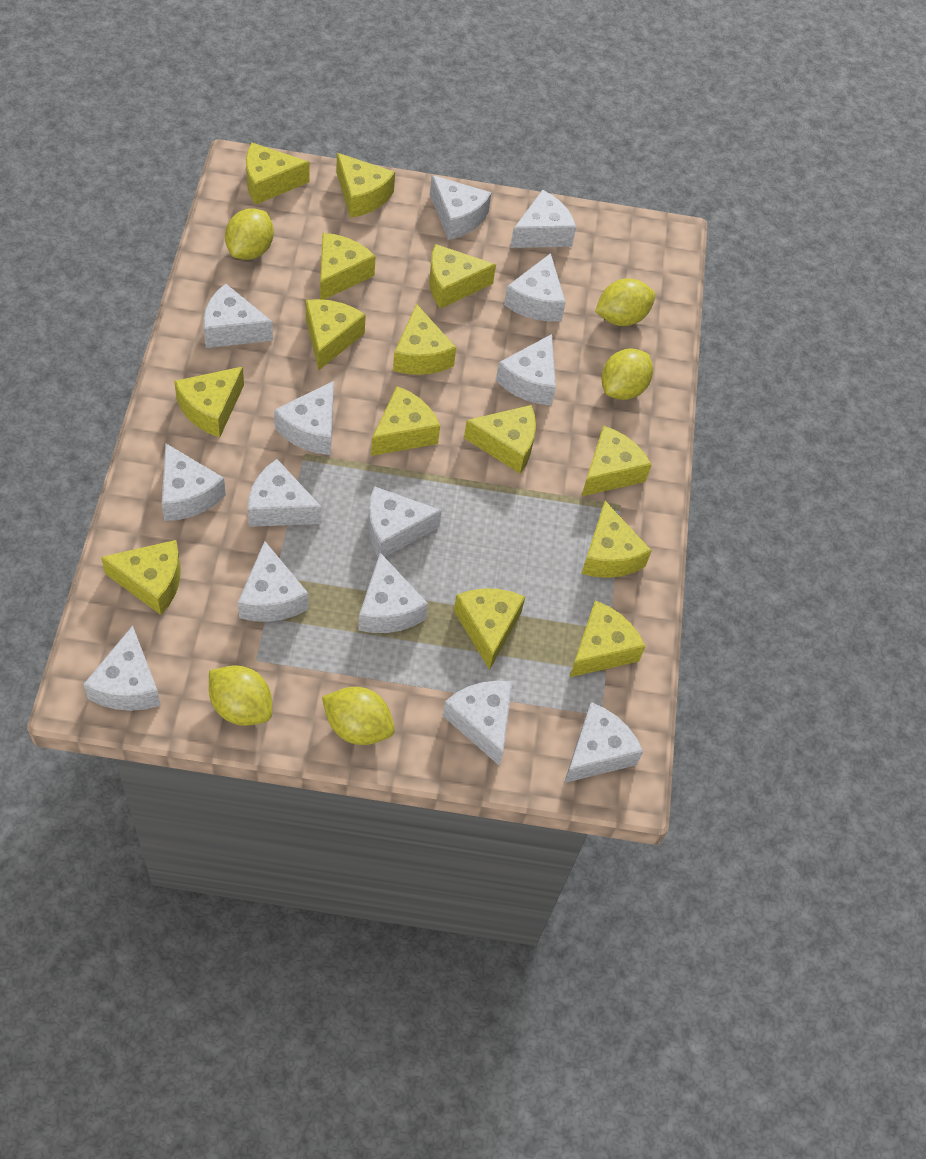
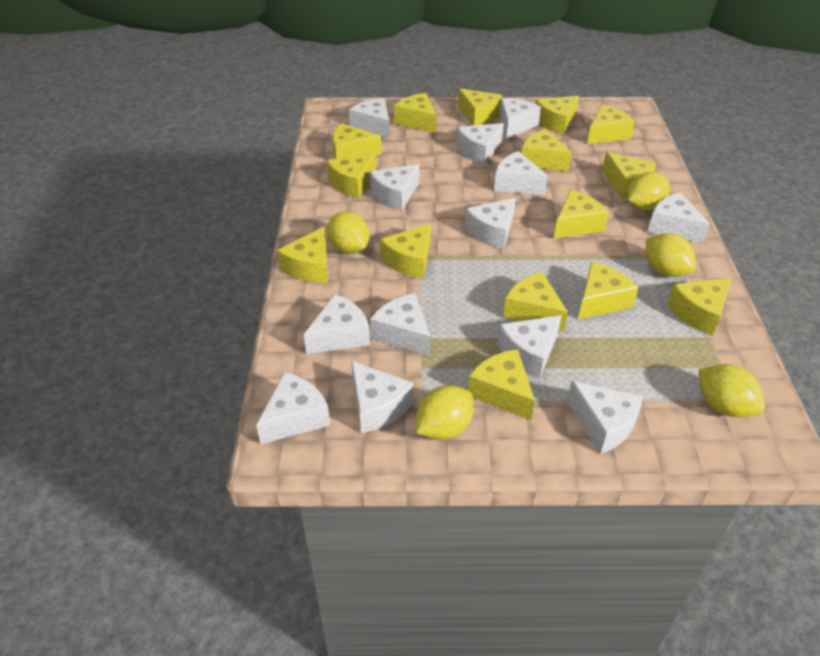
white cheese: 14 -> 13
yellow cheese: 14 -> 15

